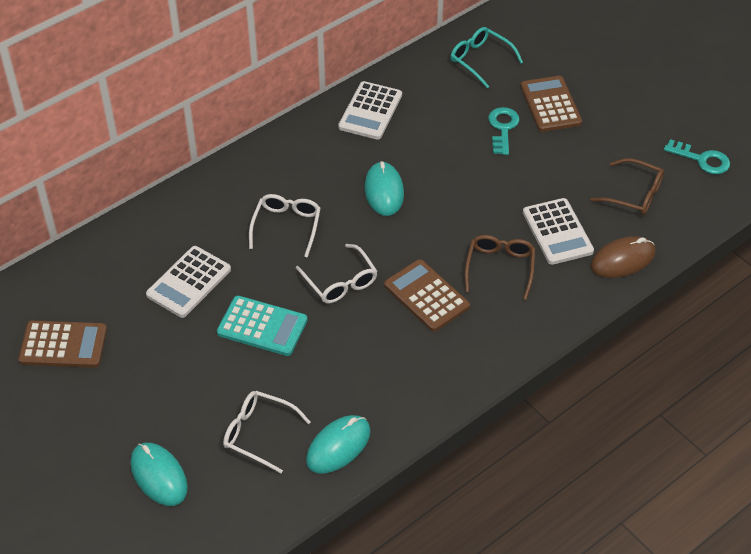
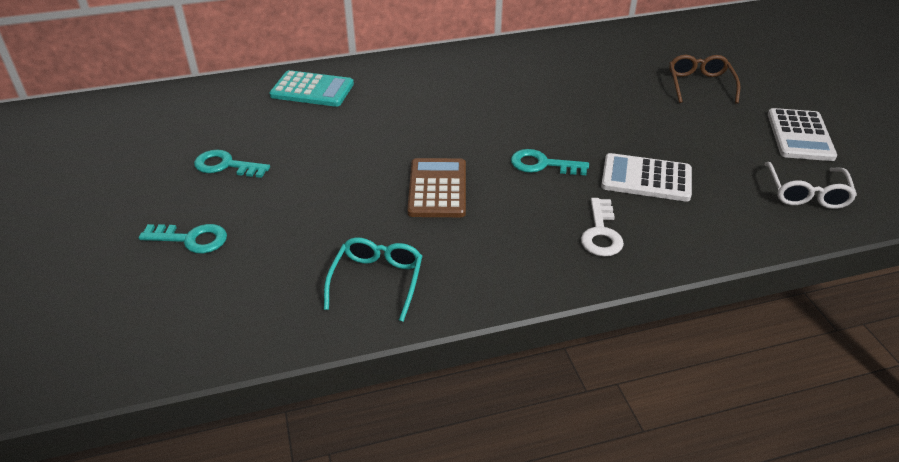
brown calculator: 3 -> 1
brown glasses: 2 -> 1
brown mouse: 1 -> 0
turquoise key: 2 -> 3
turquoise mouse: 3 -> 0
white calculator: 3 -> 2
white glasses: 3 -> 1
white key: 0 -> 1

